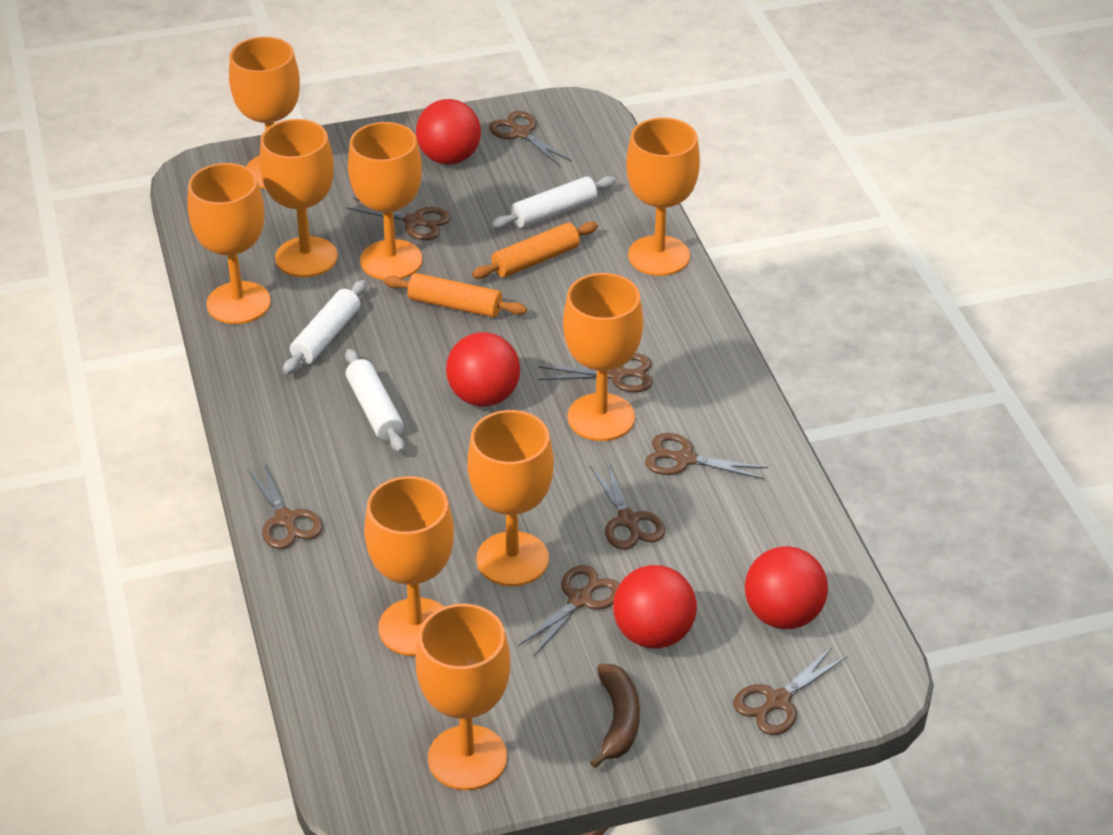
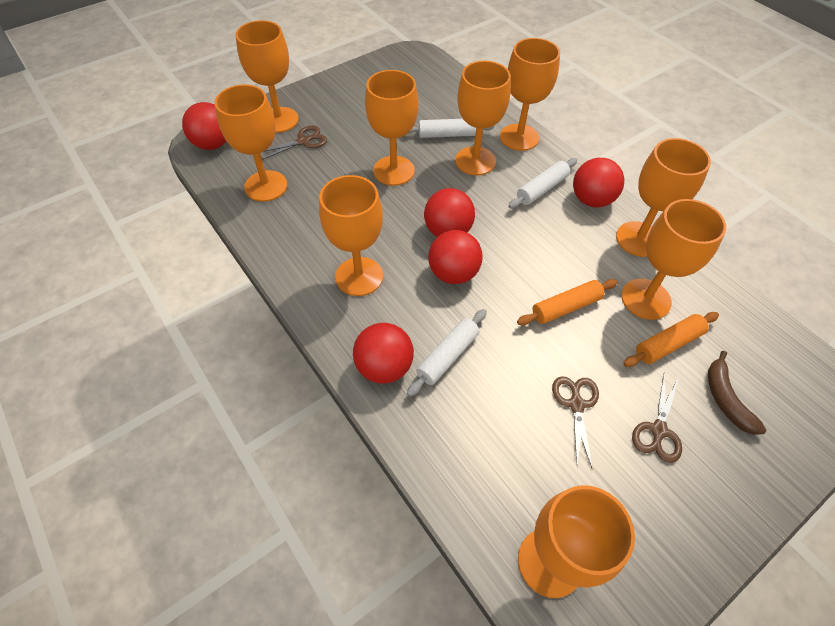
brown scissors: 8 -> 3
red ball: 4 -> 5

